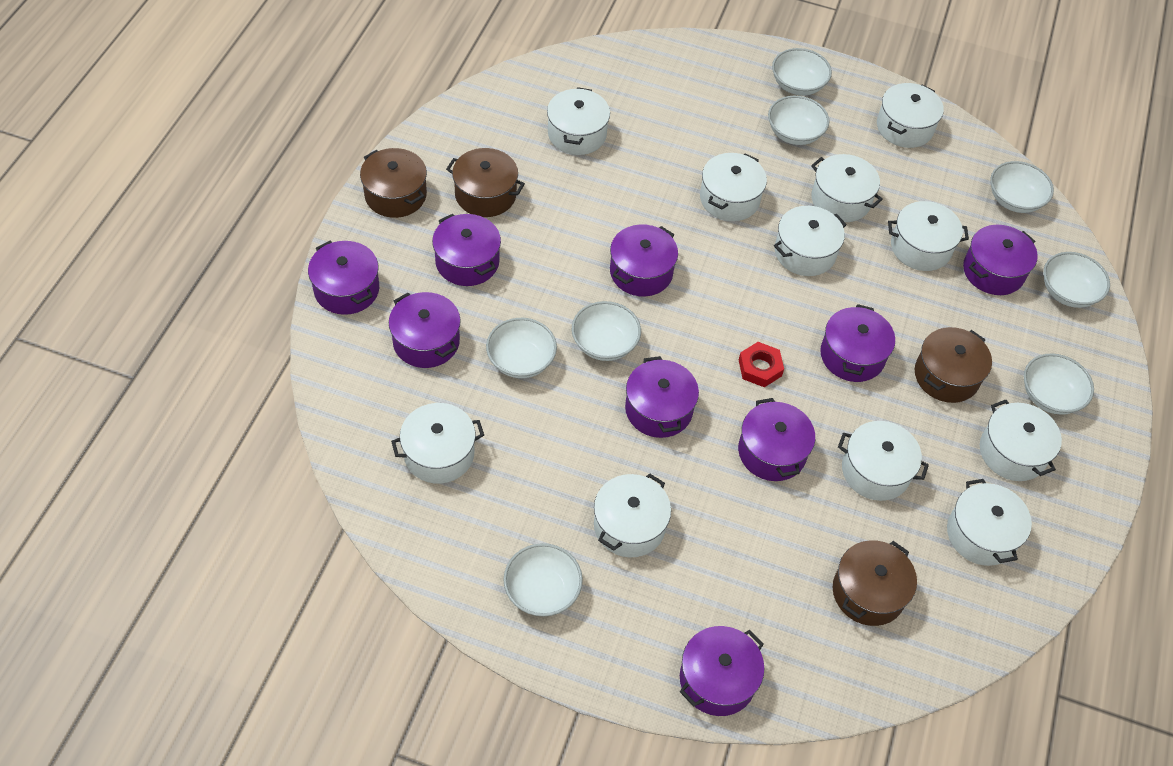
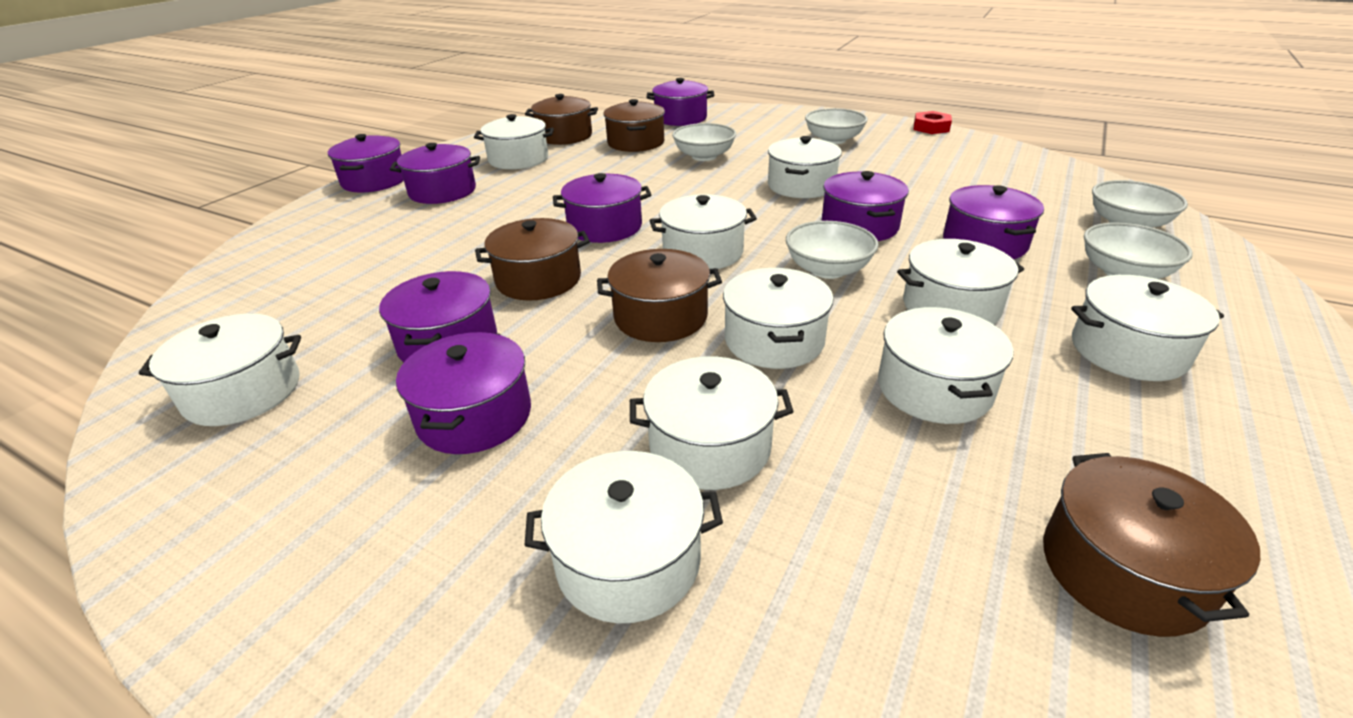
brown pot: 4 -> 5
purple pot: 9 -> 8
white bowl: 8 -> 5
white pot: 11 -> 10

